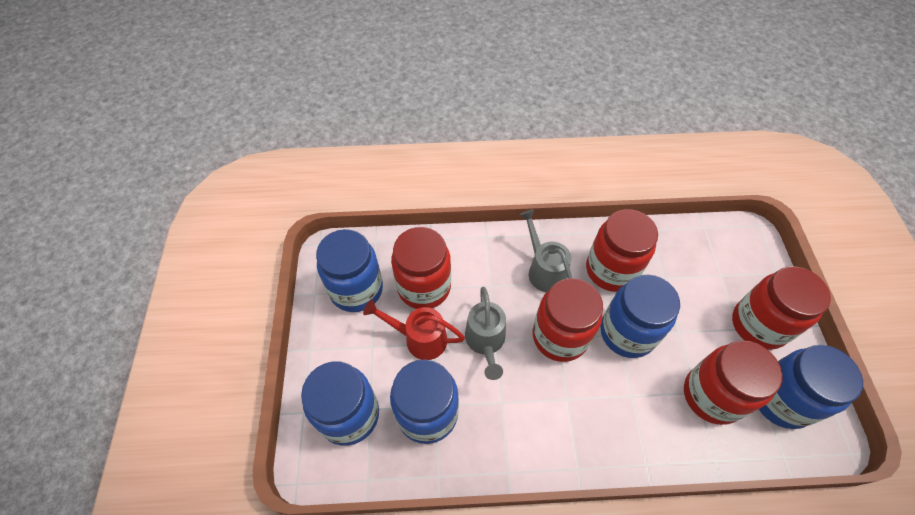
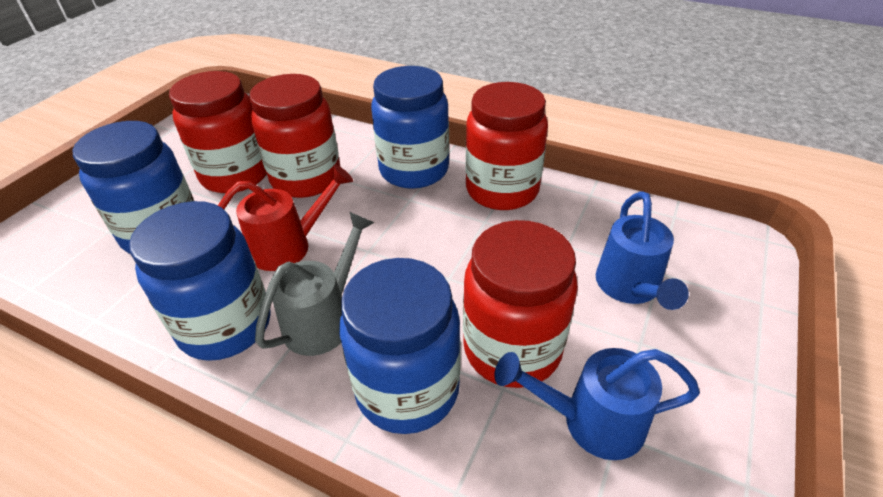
blue jar: 5 -> 4
blue watering can: 0 -> 2
grey watering can: 2 -> 1
red jar: 5 -> 4

